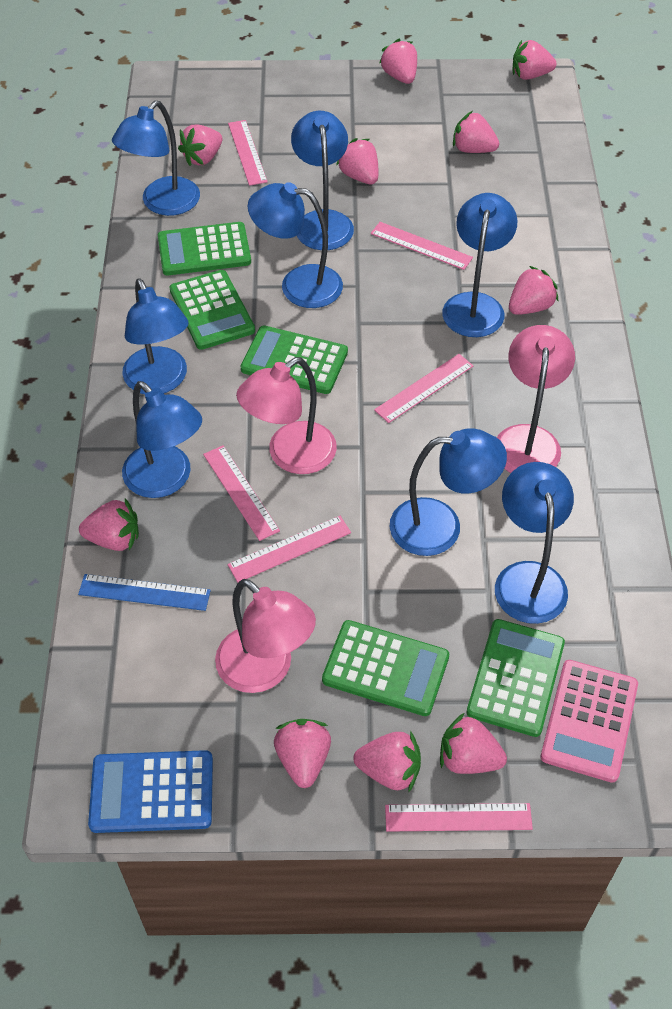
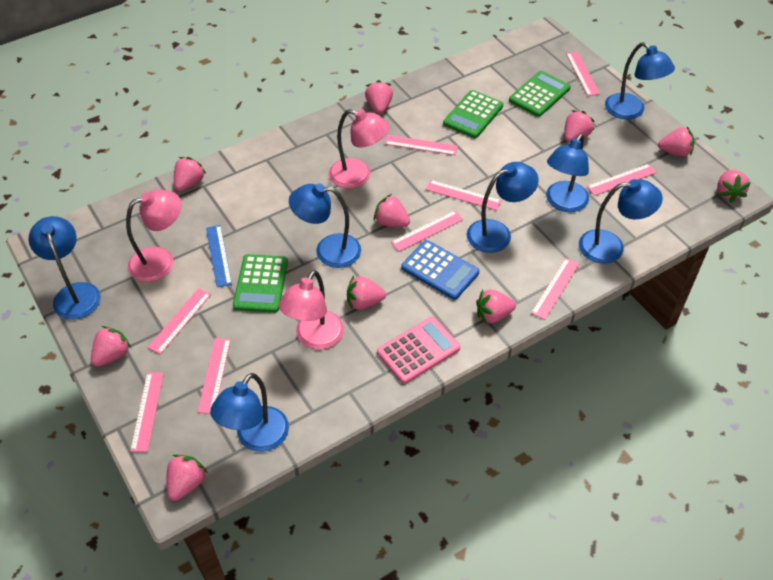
blue lamp: 8 -> 7
green calculator: 5 -> 3
pink ruler: 6 -> 9

